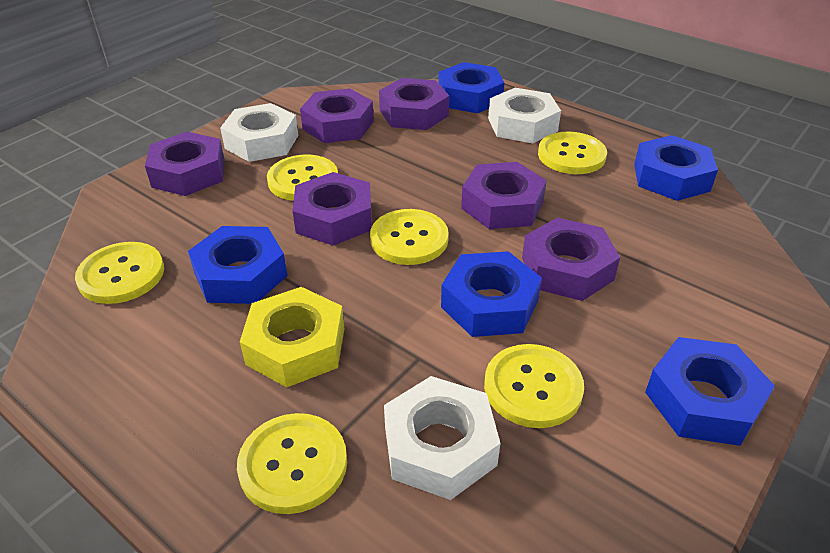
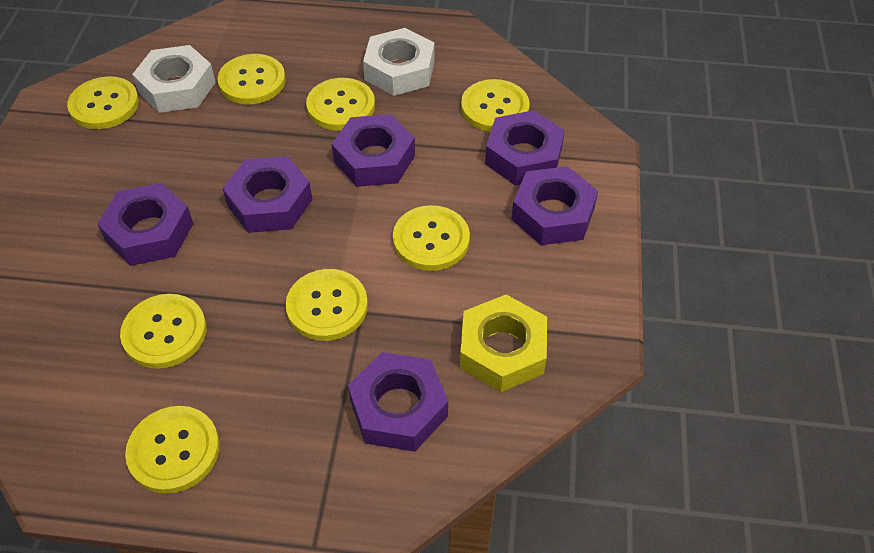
blue nut: 5 -> 0
white nut: 3 -> 2
yellow button: 6 -> 8

